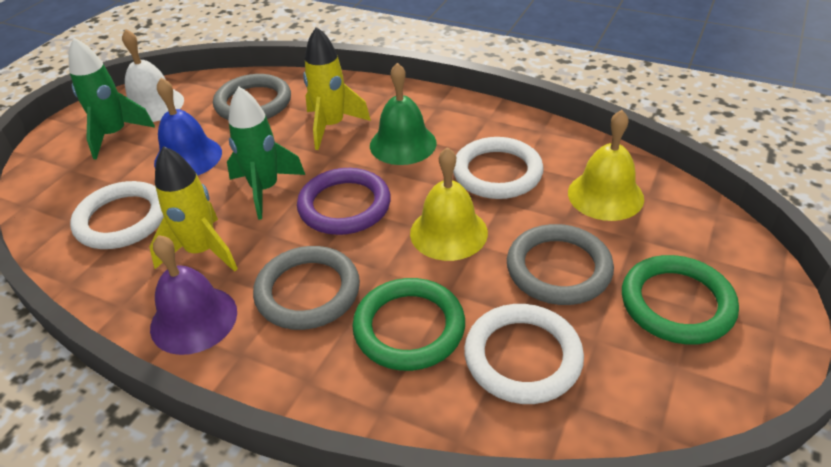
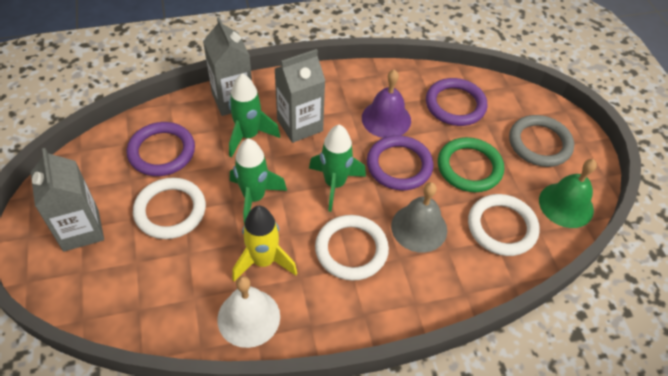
blue bell: 1 -> 0
green ring: 2 -> 1
green rocket: 2 -> 3
grey bell: 0 -> 1
grey carton: 0 -> 3
grey ring: 3 -> 1
purple ring: 1 -> 3
yellow bell: 2 -> 0
yellow rocket: 2 -> 1

